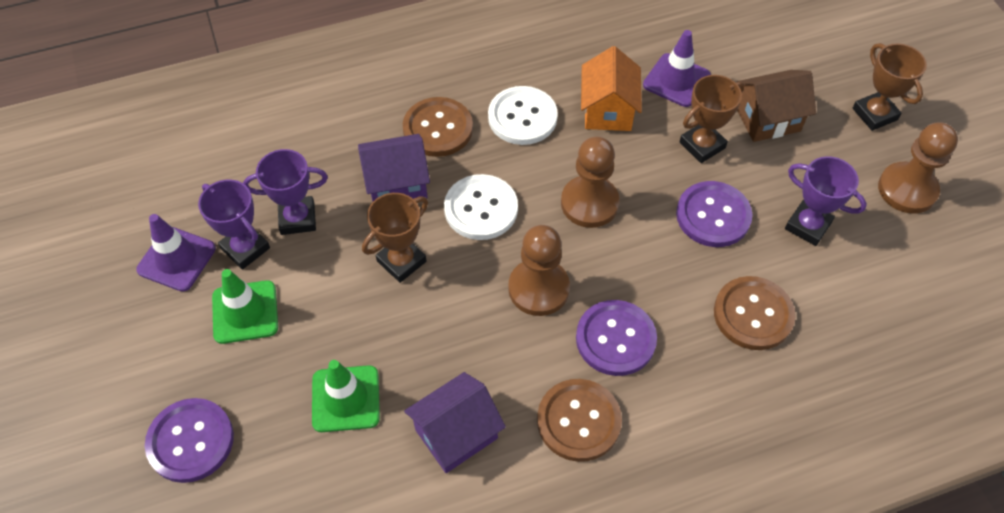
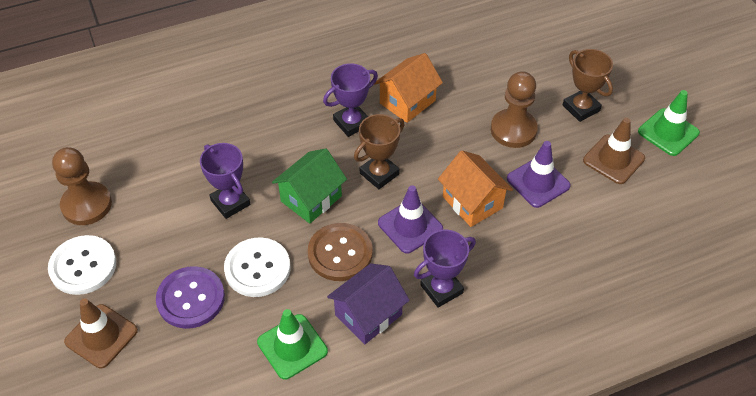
brown button: 3 -> 1
brown house: 1 -> 0
brown pawn: 3 -> 2
brown traffic cone: 0 -> 2
brown trophy: 3 -> 2
green house: 0 -> 1
orange house: 1 -> 2
purple button: 3 -> 1
purple house: 2 -> 1

